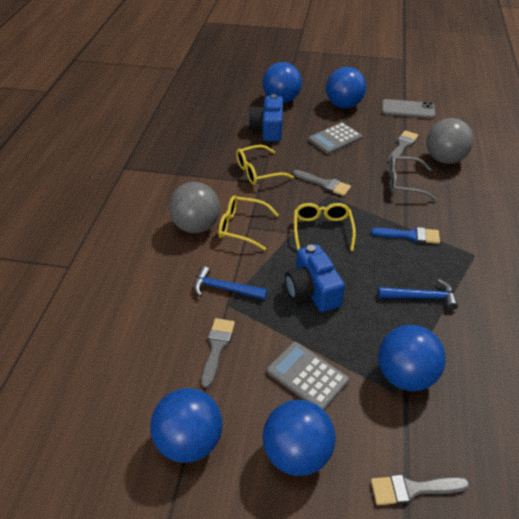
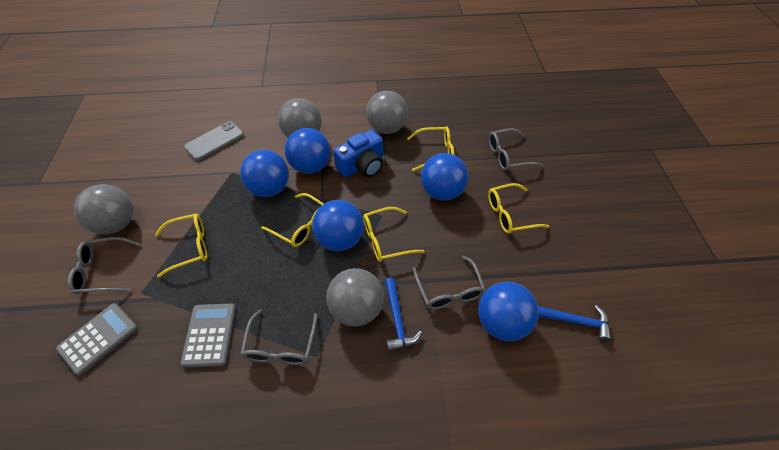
blue brush: 1 -> 0
blue camera: 2 -> 1
grey ball: 2 -> 4
grey brush: 4 -> 0
grey glasses: 1 -> 4
yellow glasses: 3 -> 5

